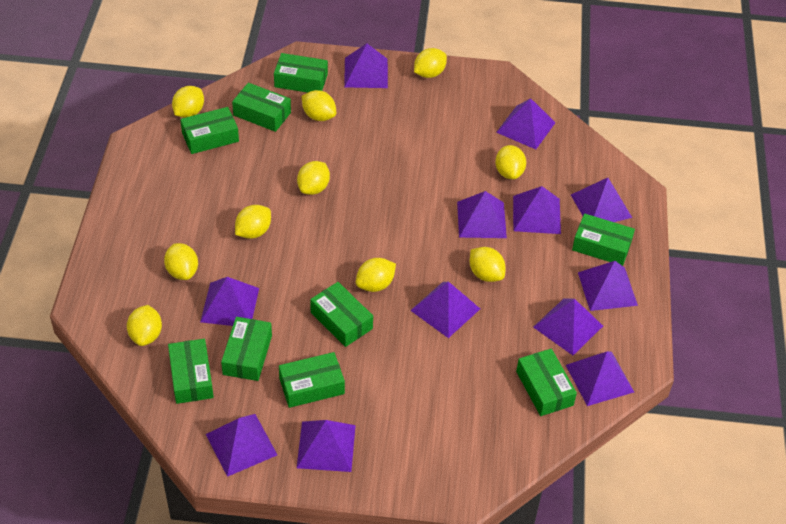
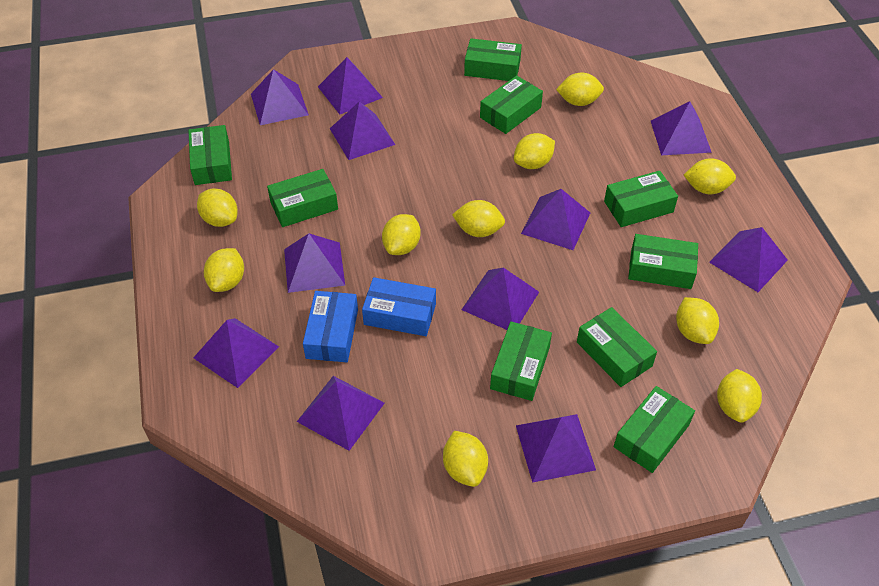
blue box: 0 -> 2
purple pyramid: 12 -> 11

